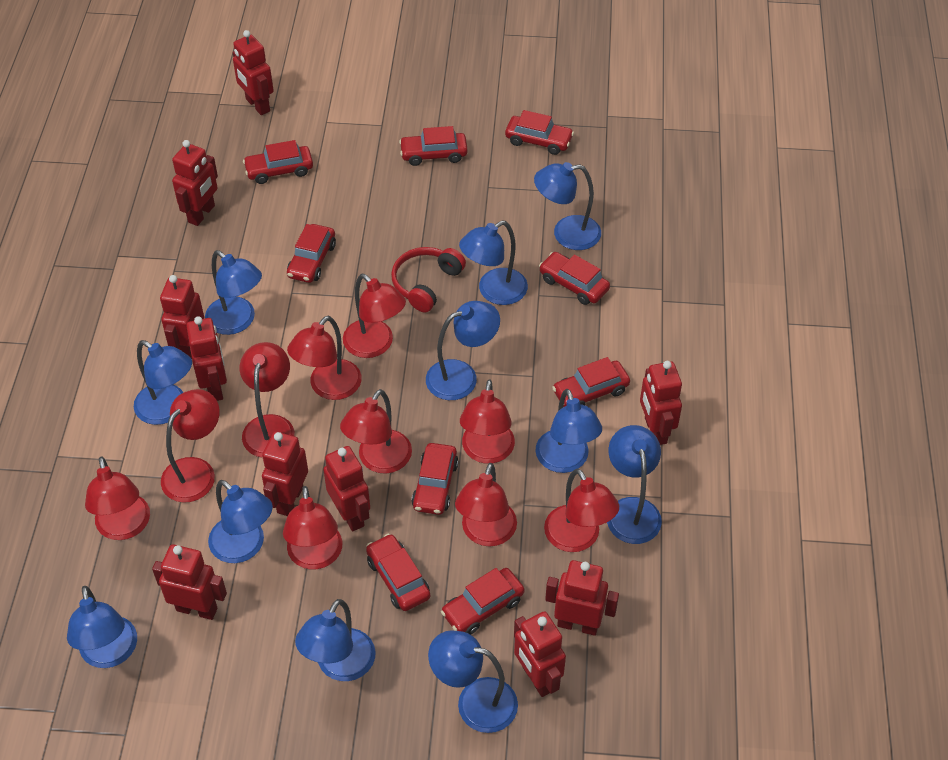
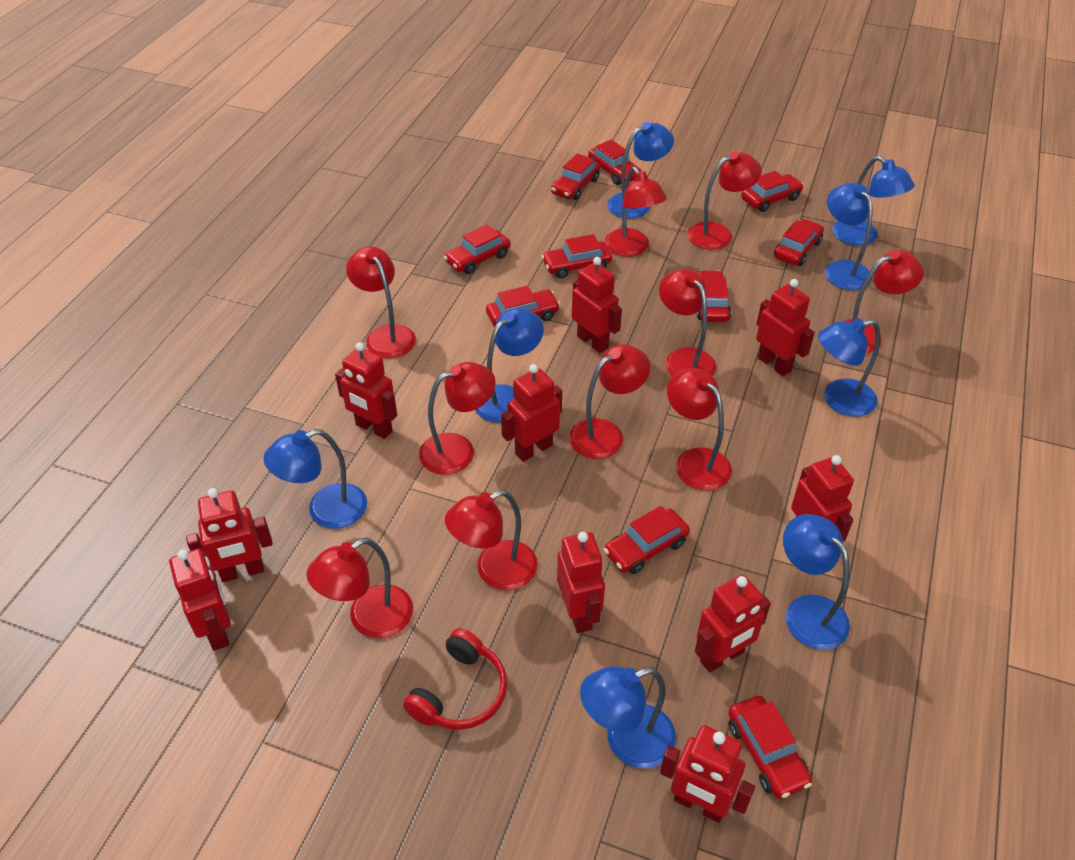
blue lamp: 11 -> 8
red car: 9 -> 10

